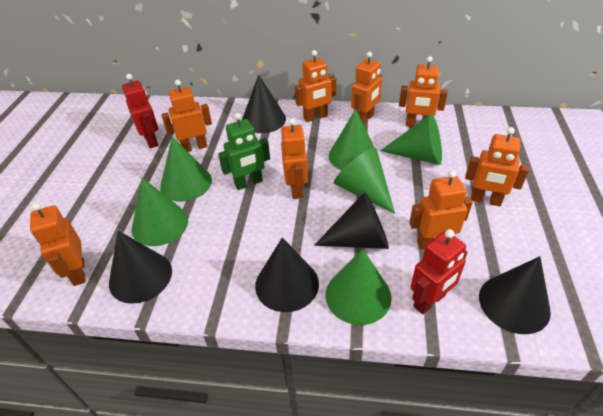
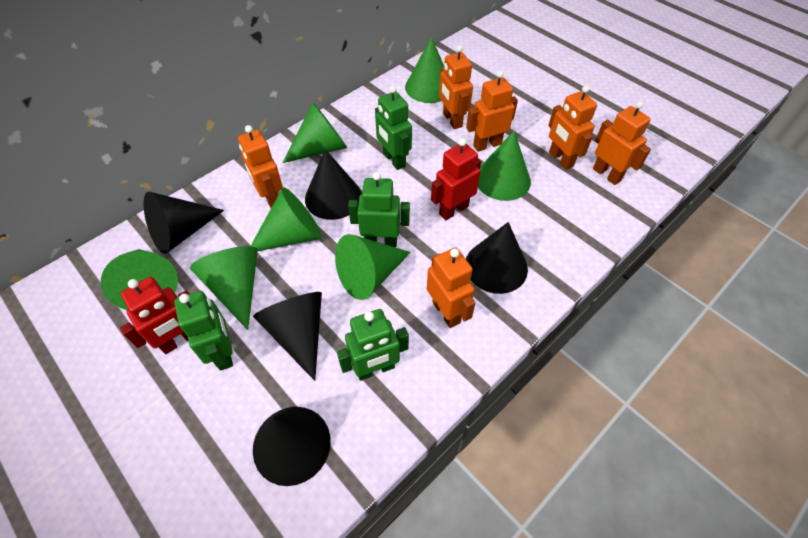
green cone: 6 -> 7
green robot: 1 -> 4
orange robot: 8 -> 6

